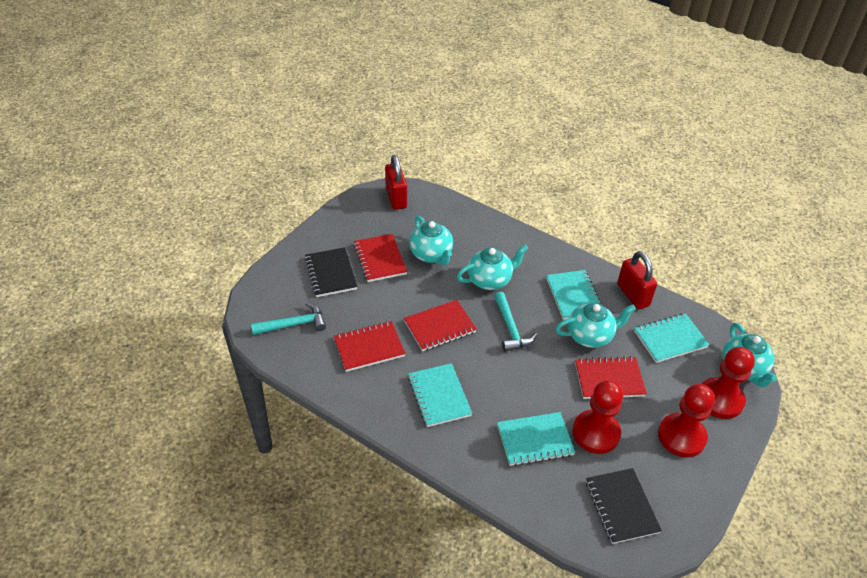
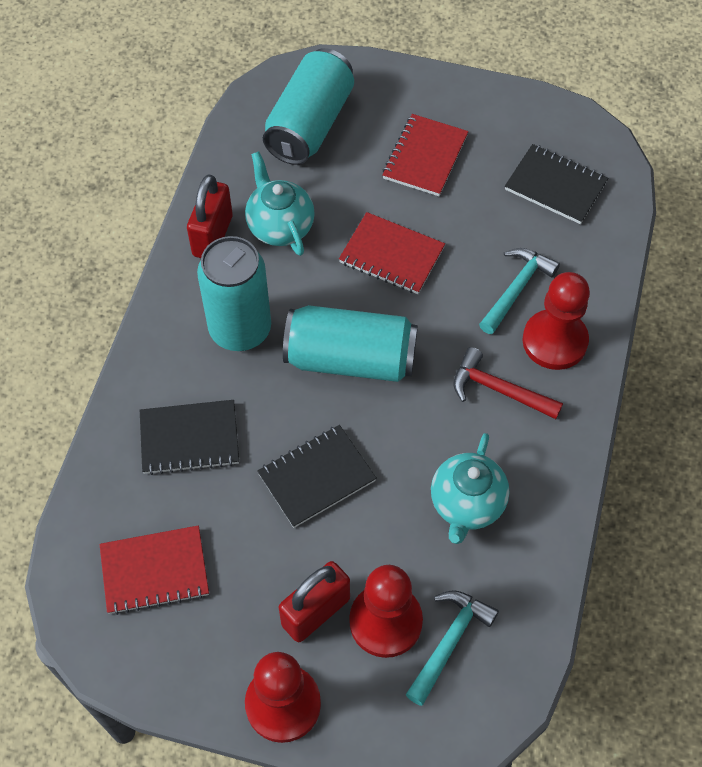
black notebook: 2 -> 3
red hammer: 0 -> 1
red notebook: 4 -> 3
turquoise can: 0 -> 3
turquoise notebook: 4 -> 0
turquoise teapot: 4 -> 2

